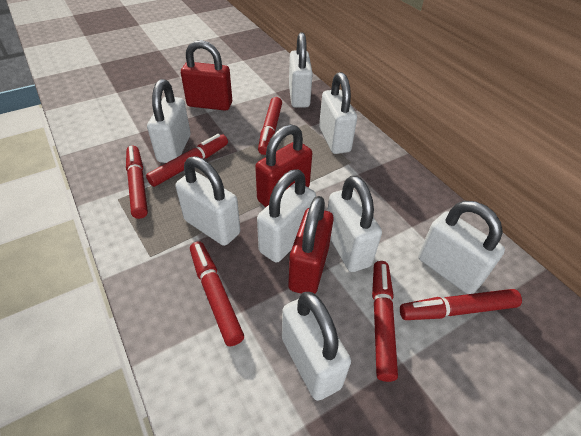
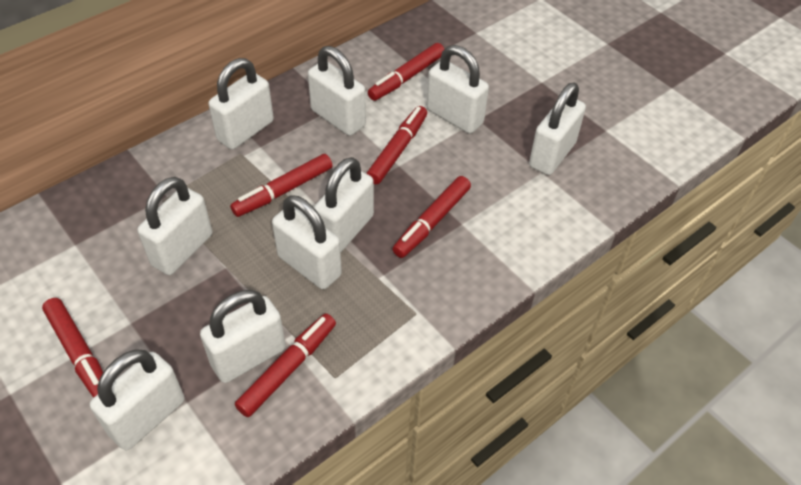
red padlock: 3 -> 0
white padlock: 8 -> 9

